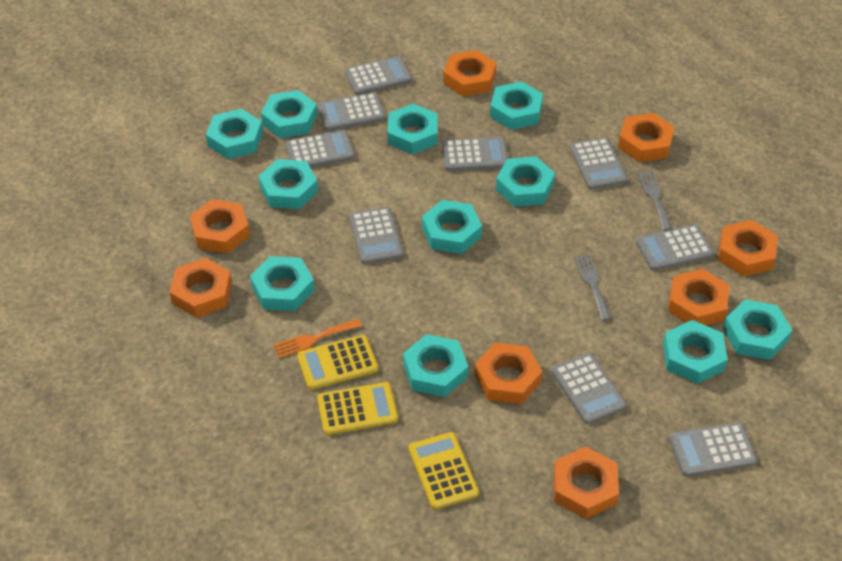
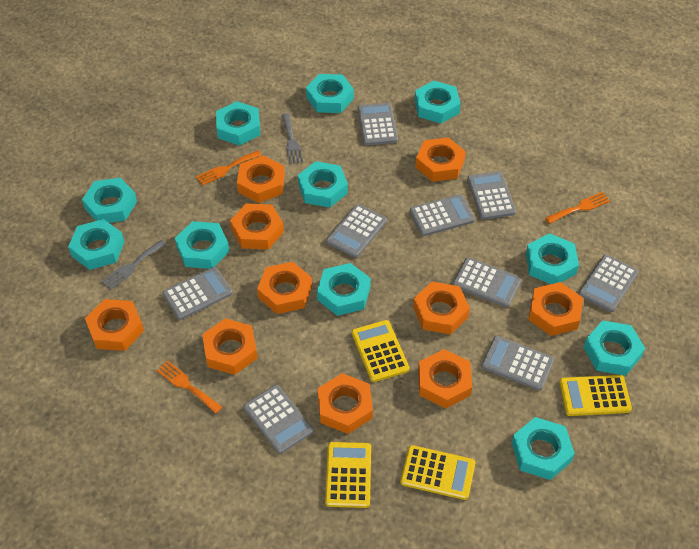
orange fork: 1 -> 3
orange nut: 8 -> 10
yellow calculator: 3 -> 4

